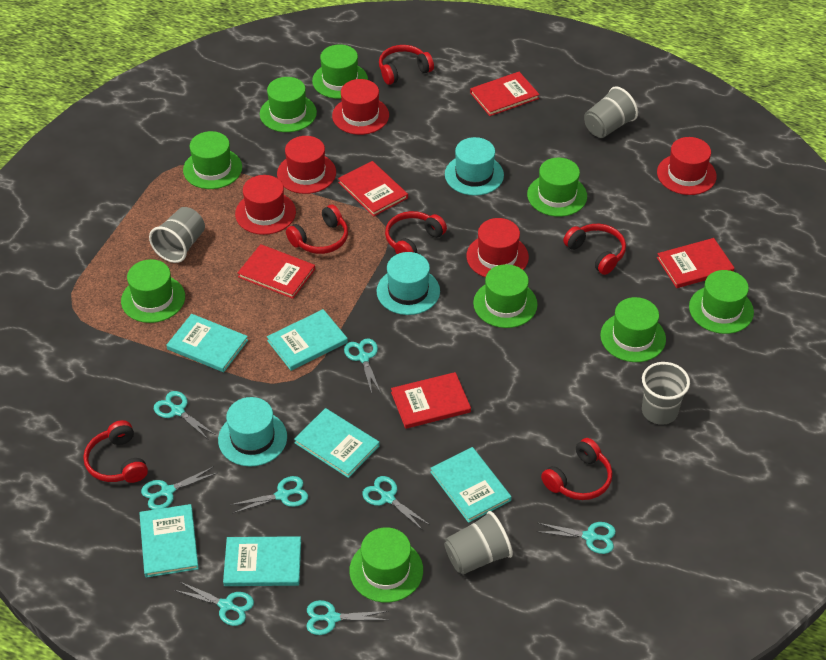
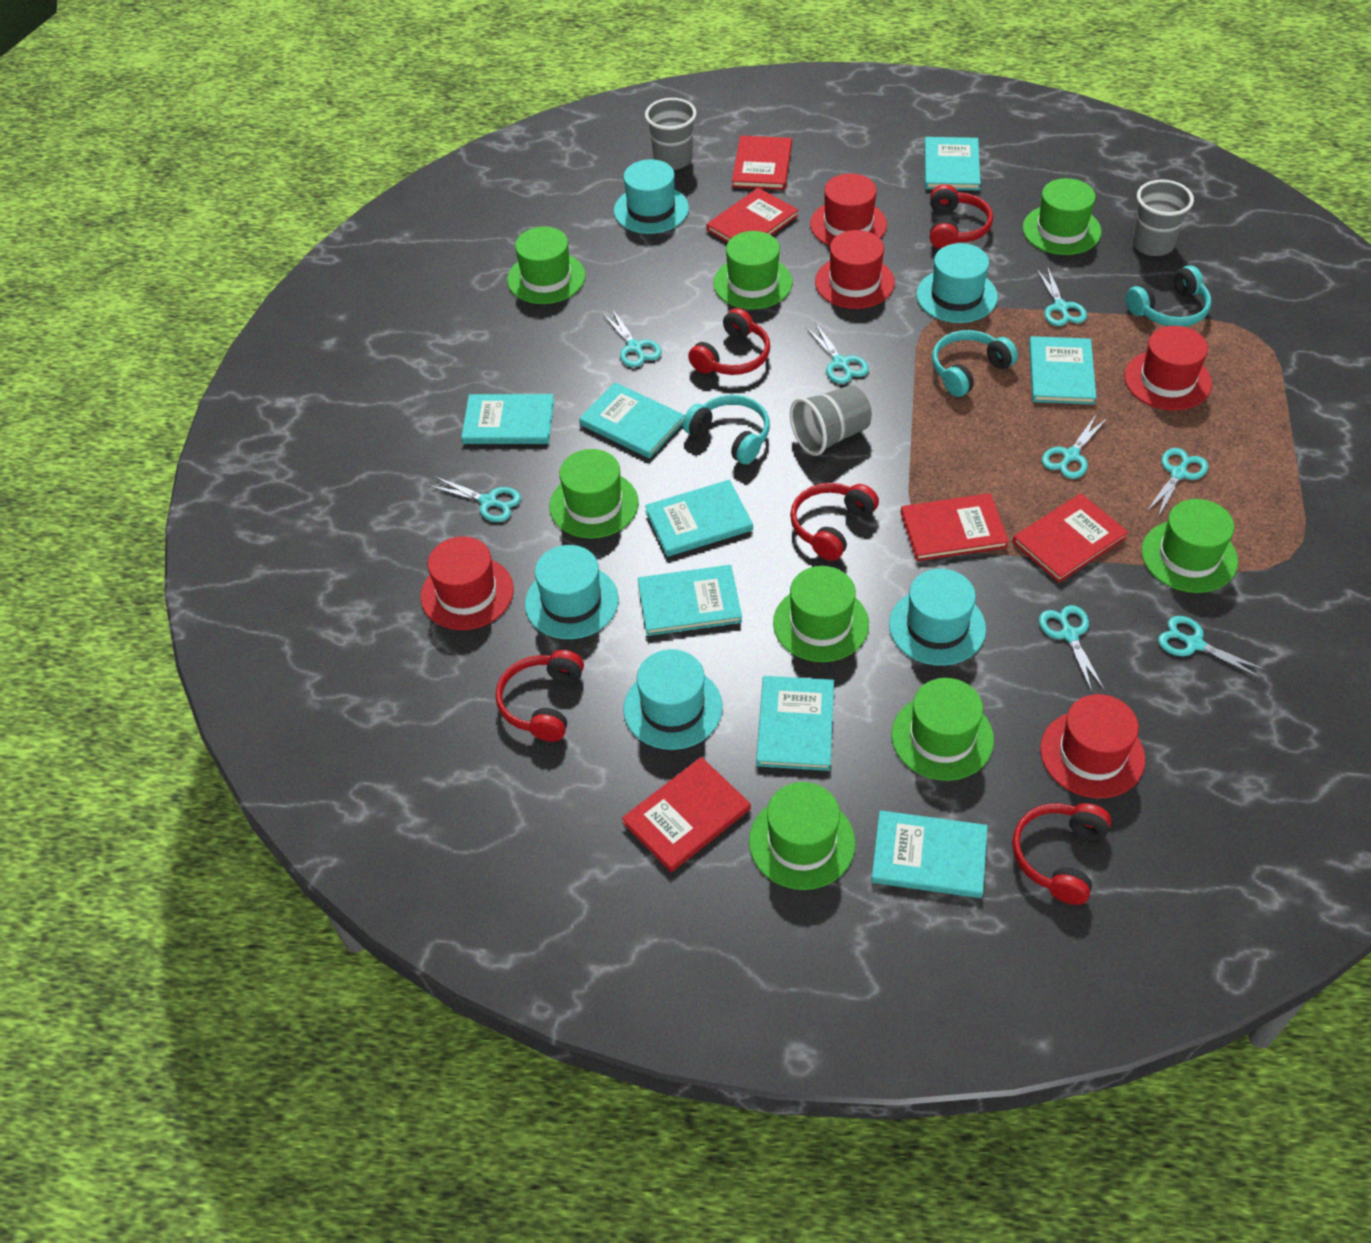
green hat: 9 -> 8
grey cup: 4 -> 3
red headphones: 6 -> 5
turquoise book: 6 -> 8
turquoise hat: 3 -> 5
turquoise headphones: 0 -> 3

